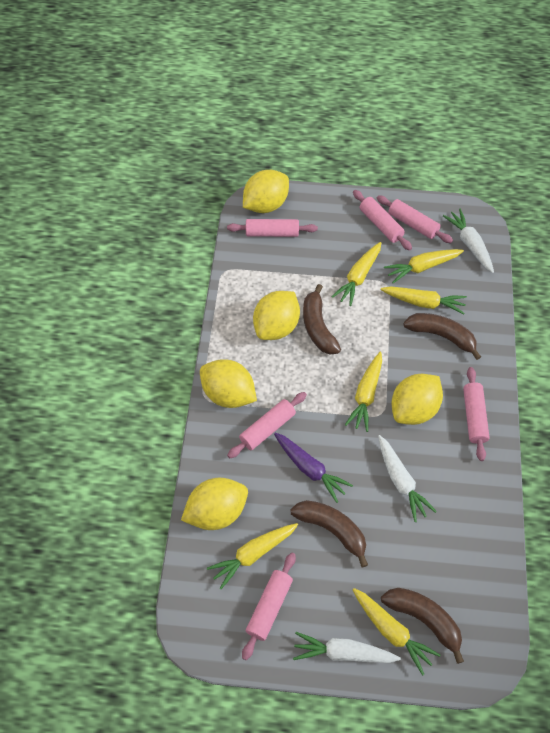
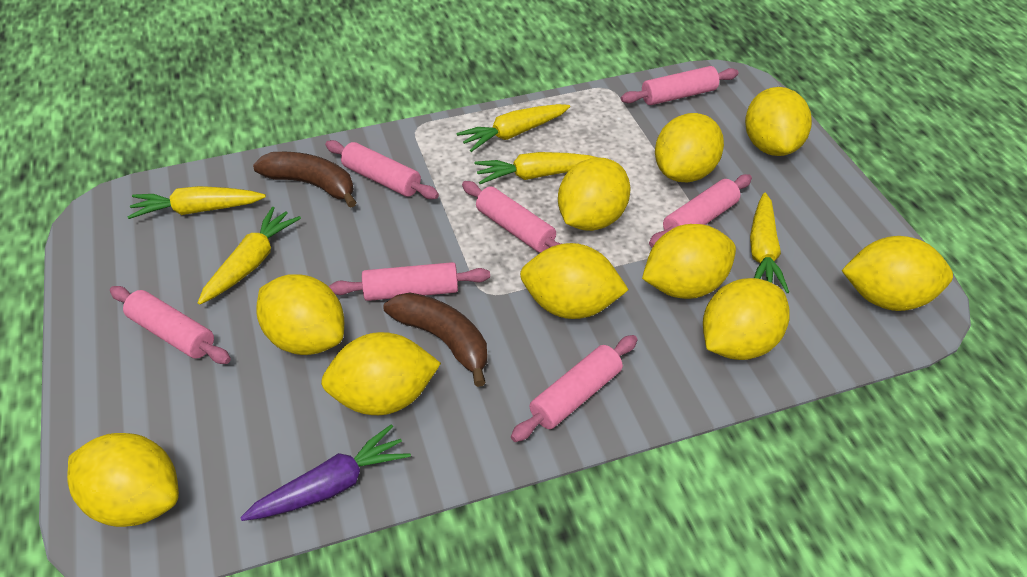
brown banana: 4 -> 2
pink rolling pin: 6 -> 7
white carrot: 3 -> 0
yellow carrot: 6 -> 5
yellow lemon: 5 -> 10

